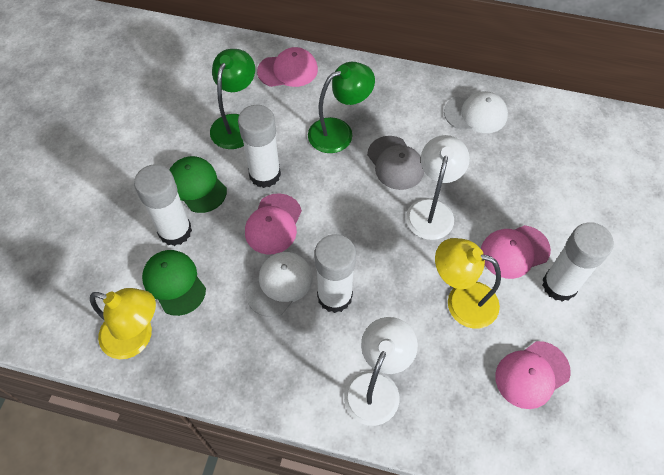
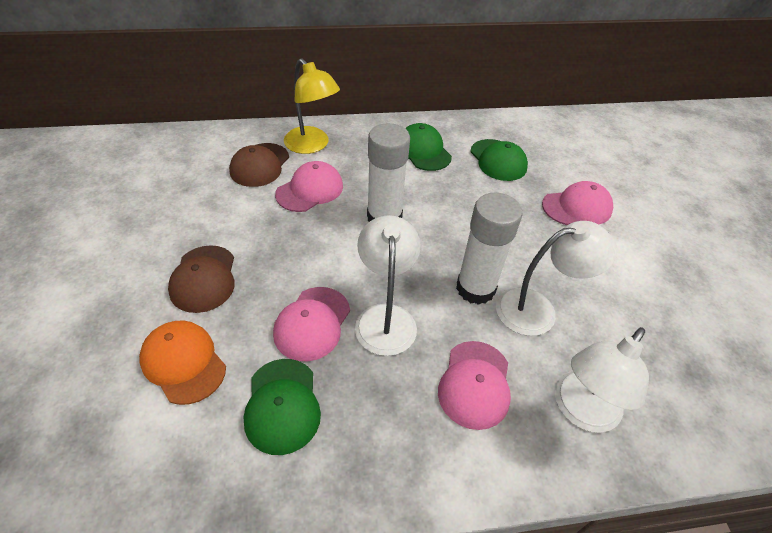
brown cap: 0 -> 2
green cap: 2 -> 3
green lamp: 2 -> 0
grey cap: 1 -> 0
orange cap: 0 -> 1
white cap: 2 -> 0
white glue stick: 4 -> 2
white lamp: 2 -> 3
yellow lamp: 2 -> 1

